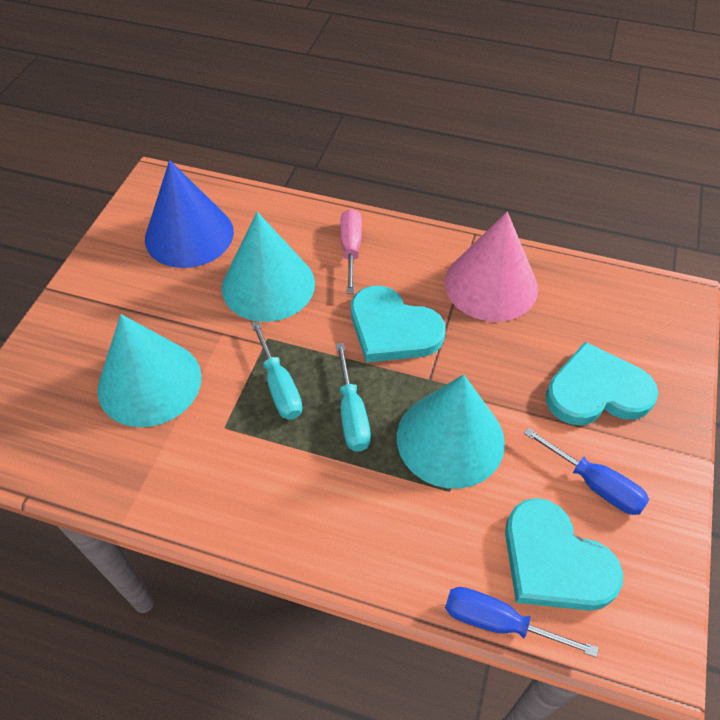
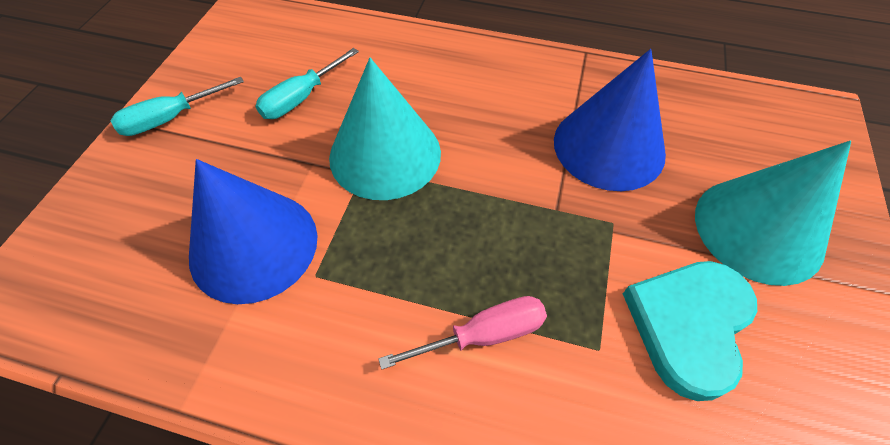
blue cone: 1 -> 2
blue screwdriver: 2 -> 0
pink cone: 1 -> 0
turquoise cone: 3 -> 2
turquoise heart: 3 -> 1

